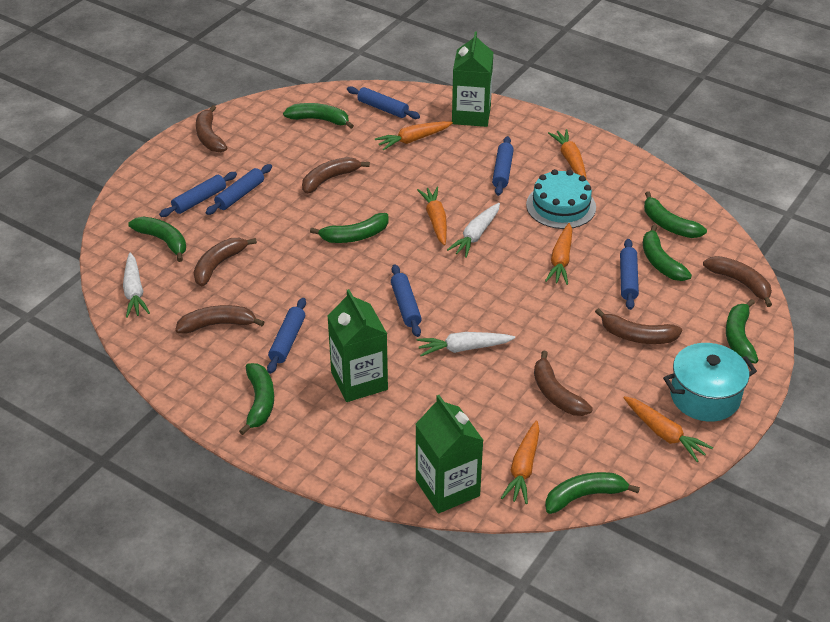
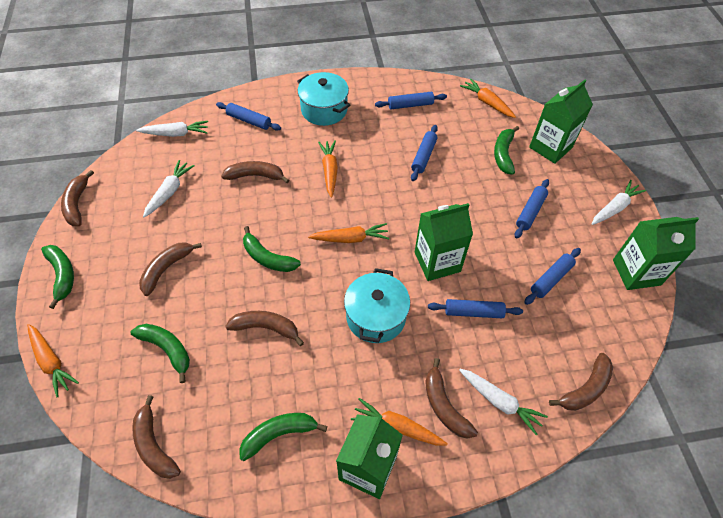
blue rolling pin: 7 -> 6
green banana: 8 -> 5
green carton: 3 -> 4
orange carrot: 6 -> 5
turquoise cake: 1 -> 0
turquoise pot: 1 -> 2
white carrot: 3 -> 4

